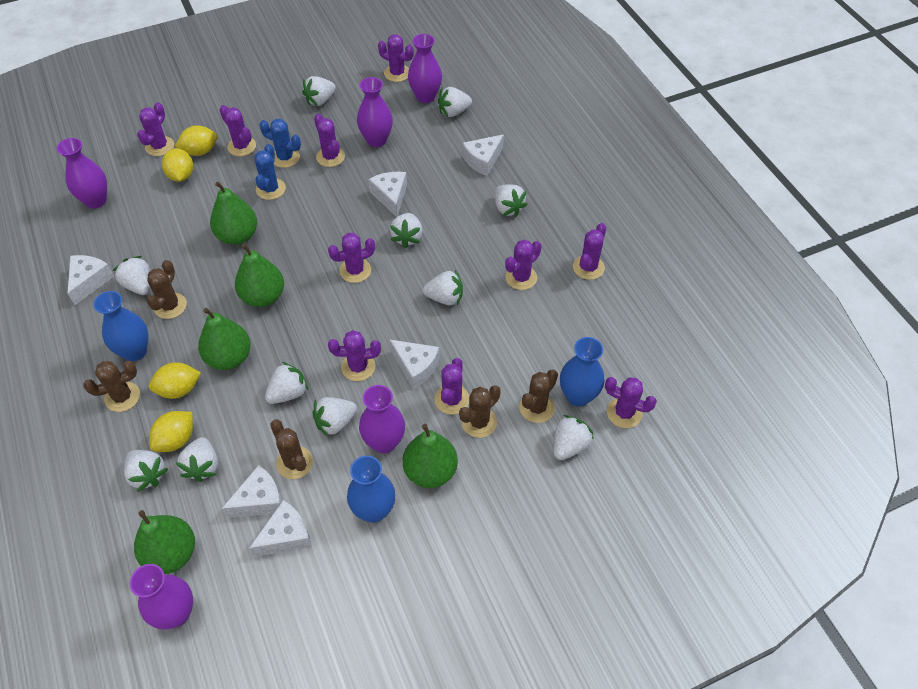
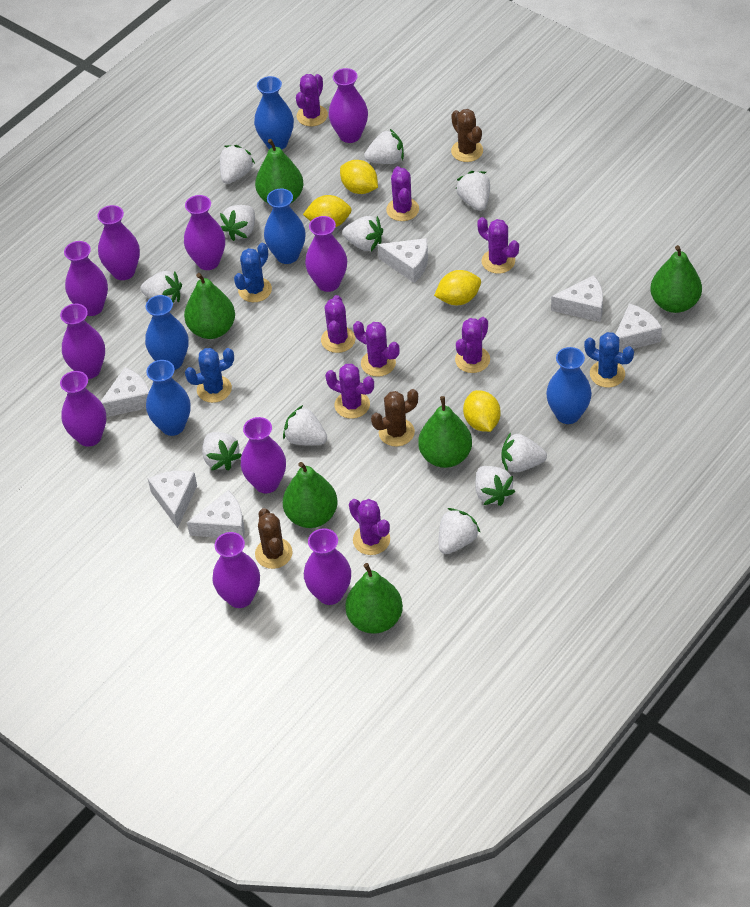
blue cactus: 2 -> 3
blue vase: 3 -> 5
brown cactus: 5 -> 3
green pear: 5 -> 6
purple cactus: 10 -> 8
purple vase: 5 -> 10

